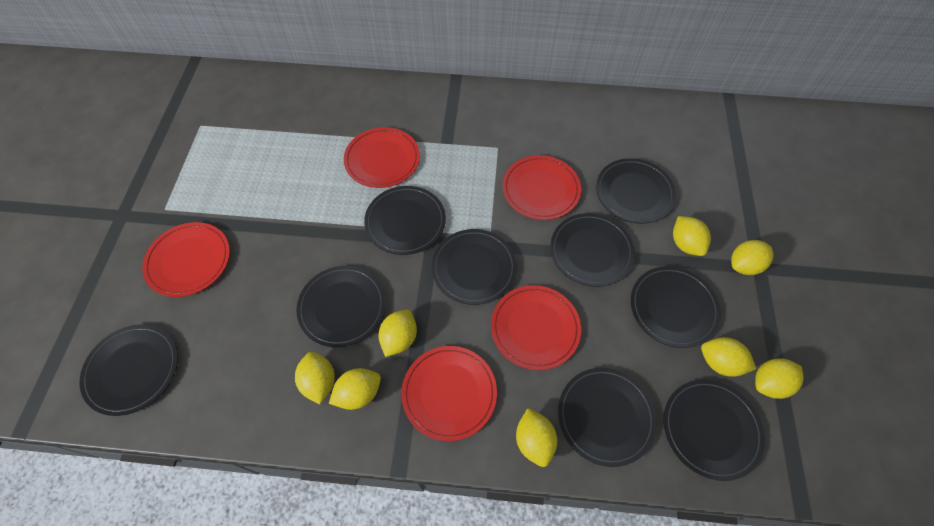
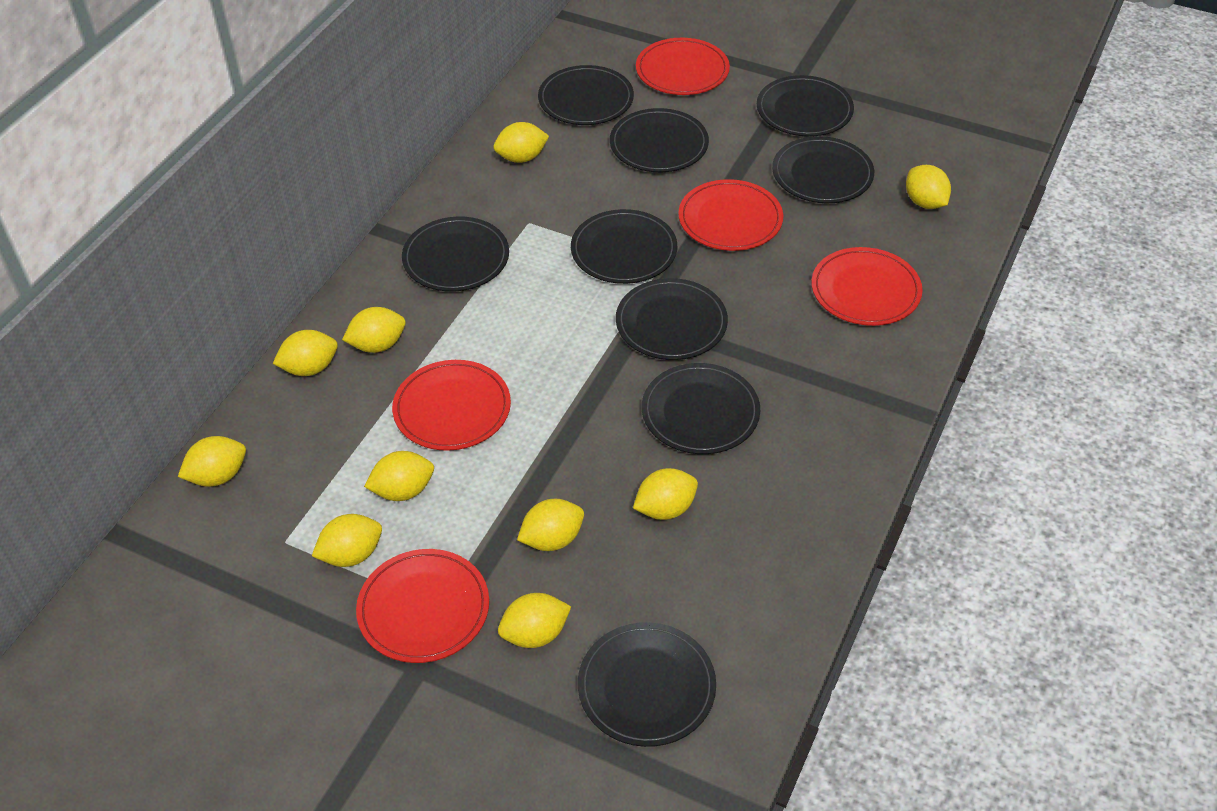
yellow lemon: 8 -> 10

